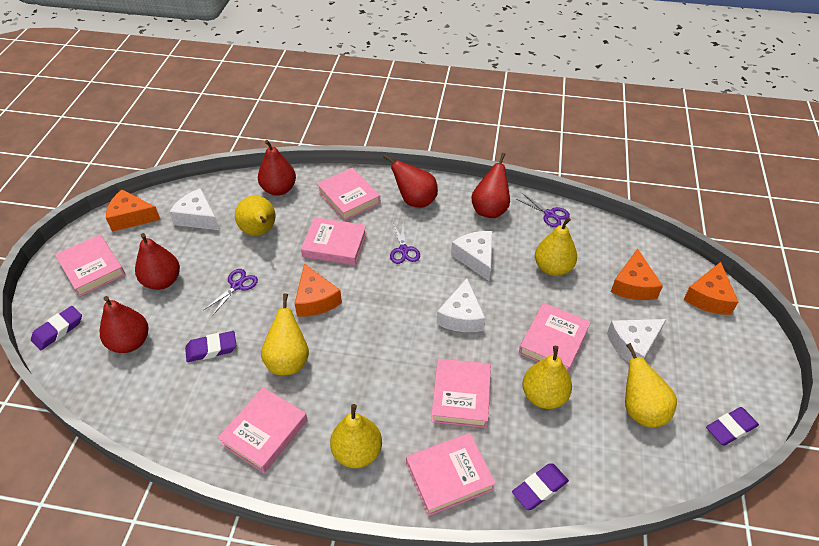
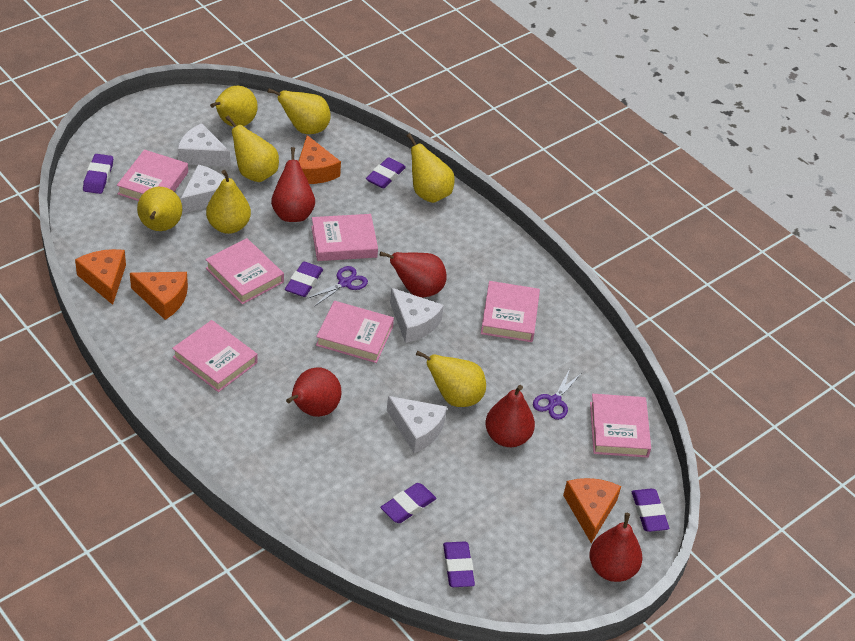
purple eraser: 4 -> 6
purple scissors: 3 -> 2
yellow pear: 6 -> 7

